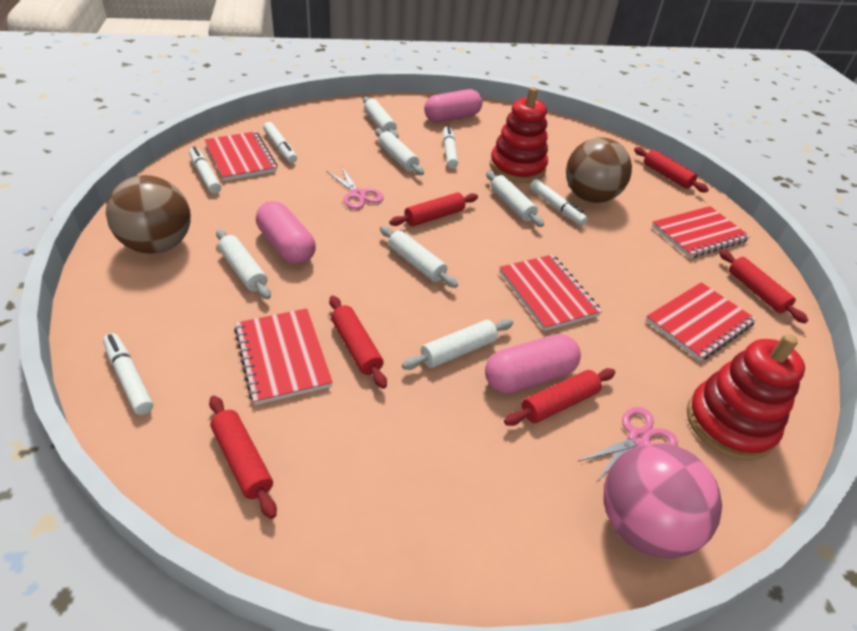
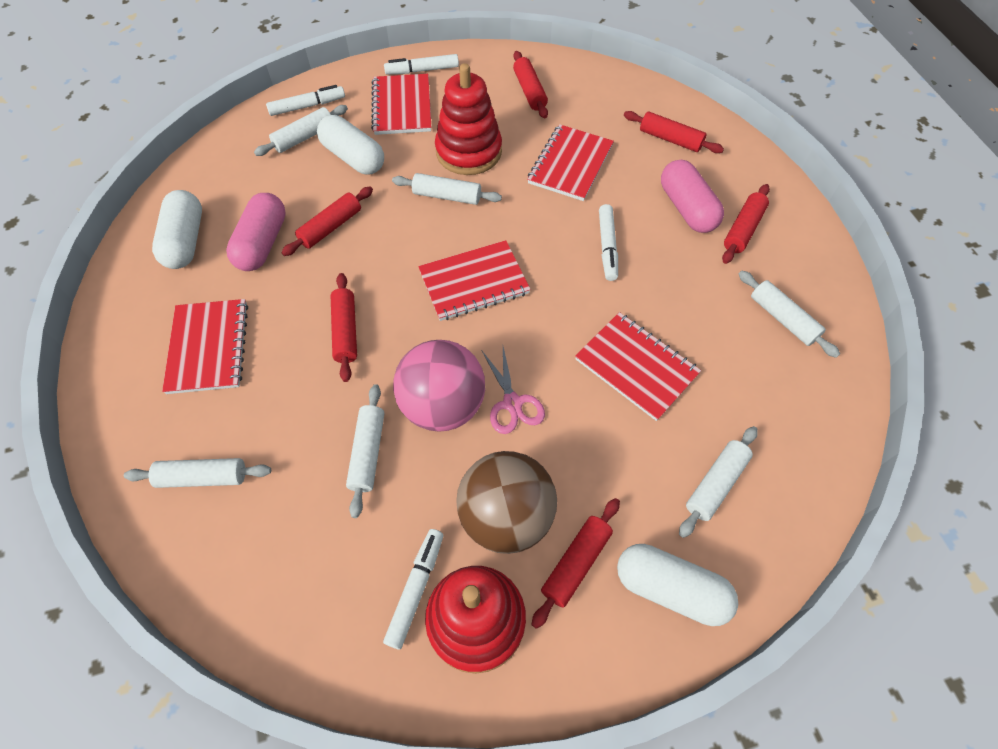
brown ball: 2 -> 1
pink capsule: 3 -> 2
pink scissors: 2 -> 1
white capsule: 0 -> 3
white marker: 5 -> 4

